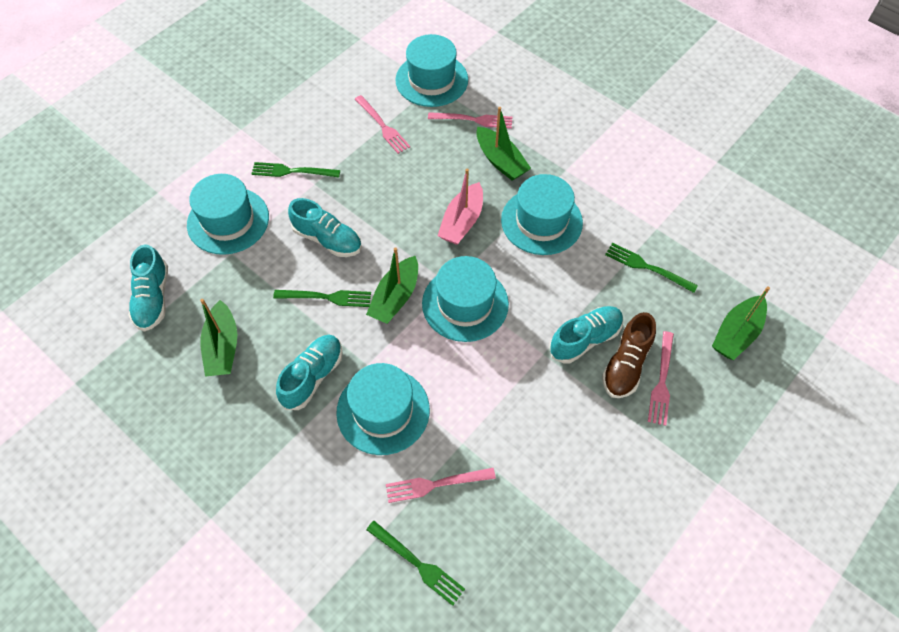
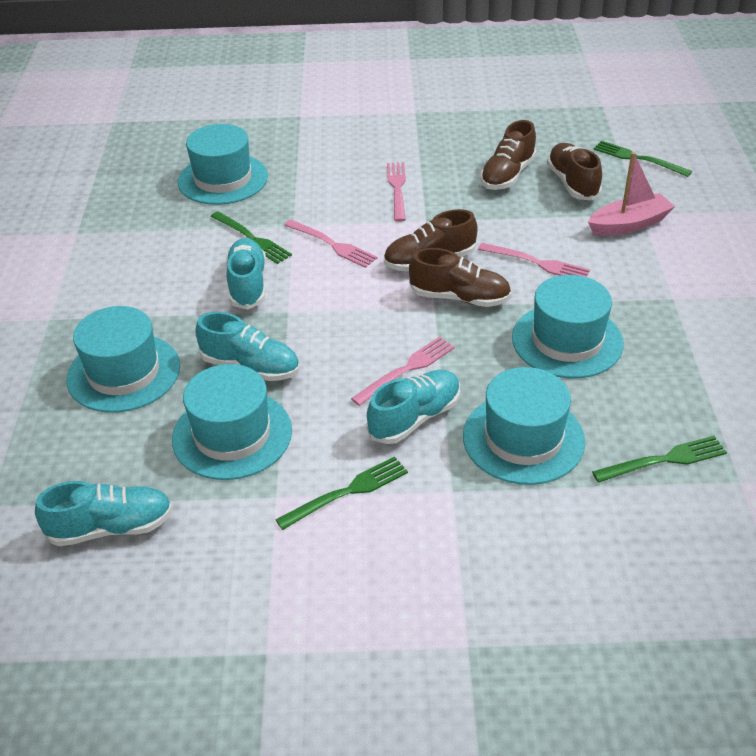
brown shoe: 1 -> 4
green boat: 4 -> 0

